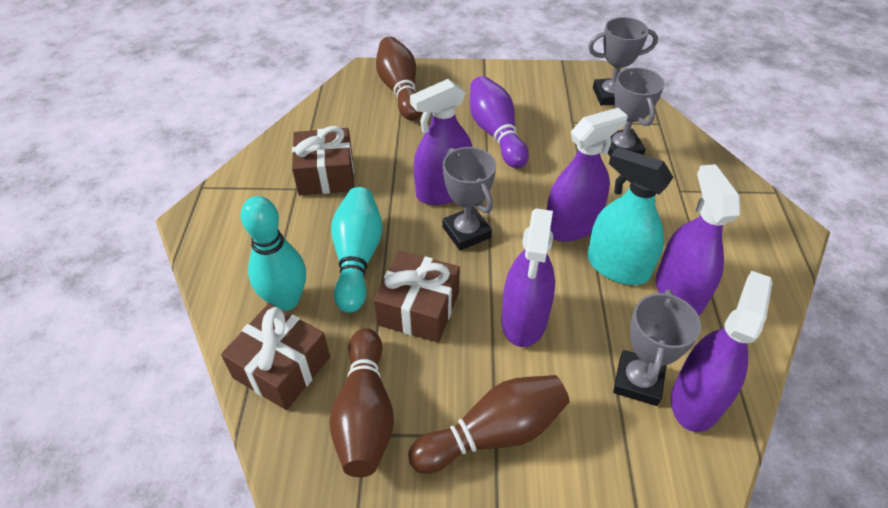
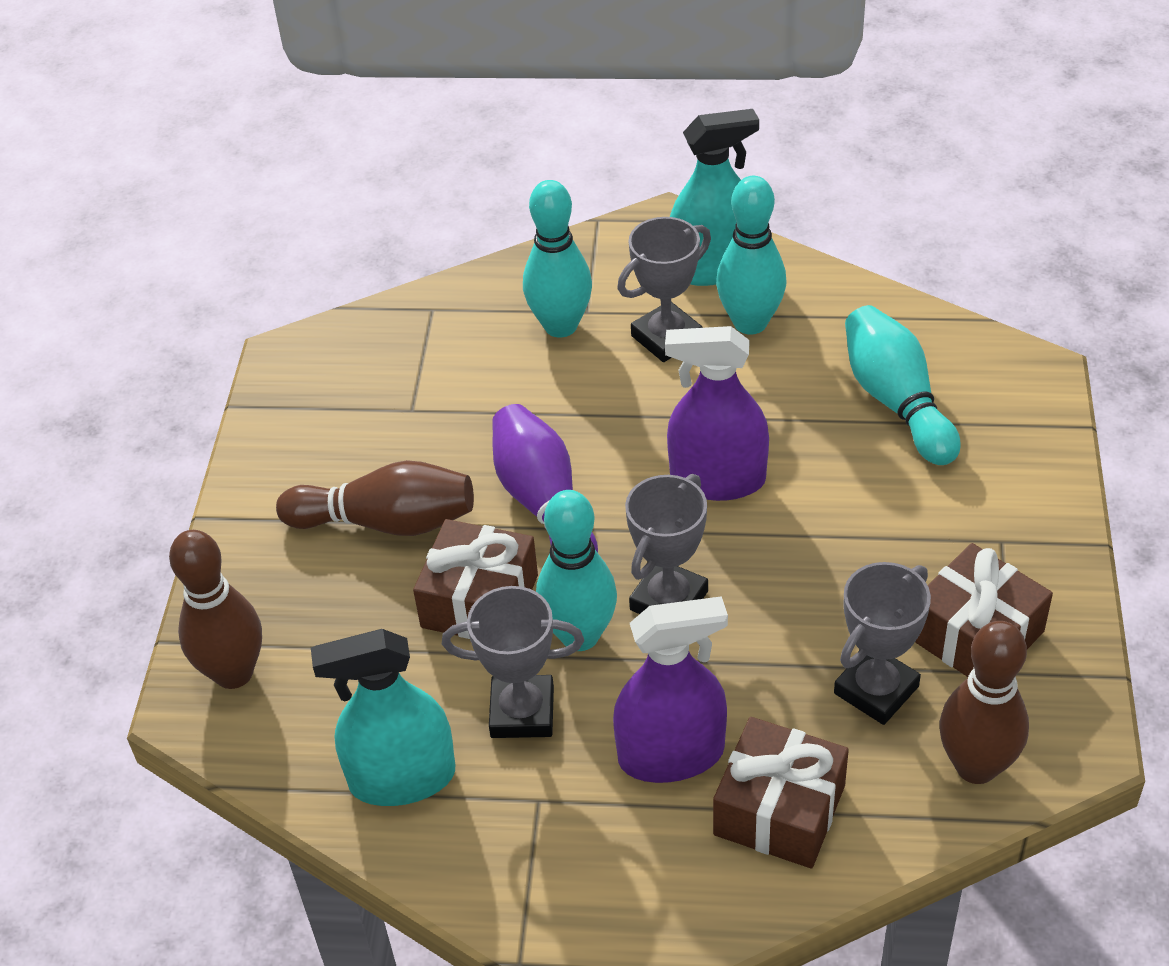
purple spray bottle: 5 -> 2
turquoise bowling pin: 2 -> 4
turquoise spray bottle: 1 -> 2

